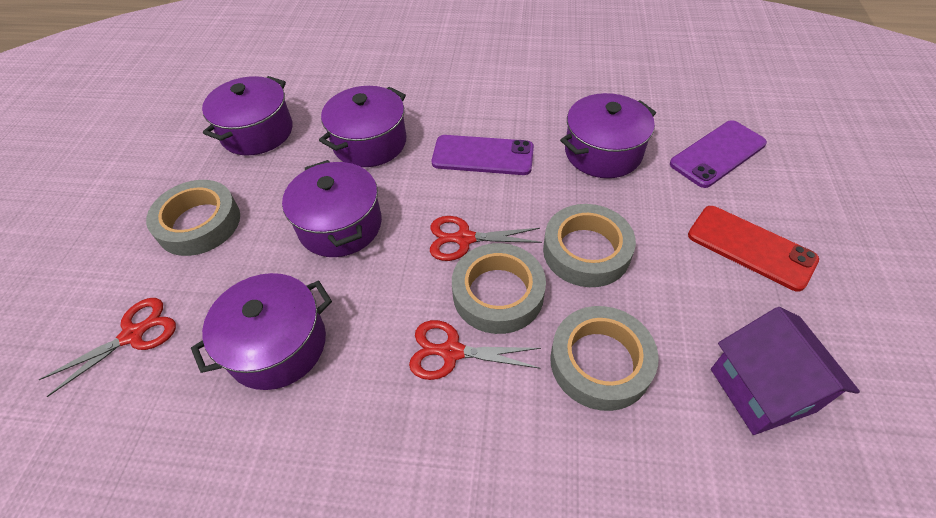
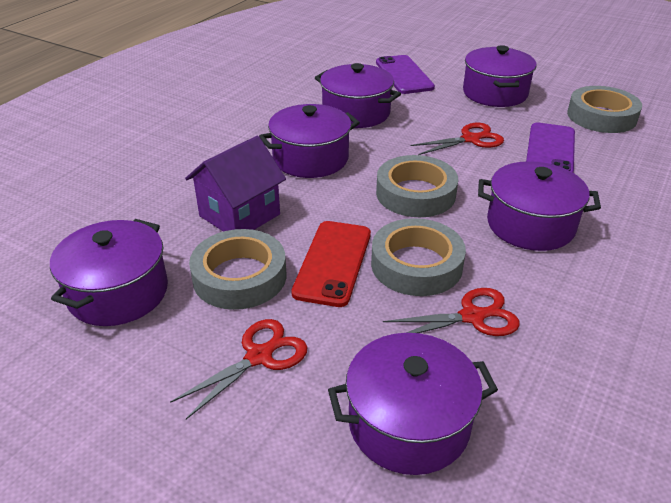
purple pot: 5 -> 6

